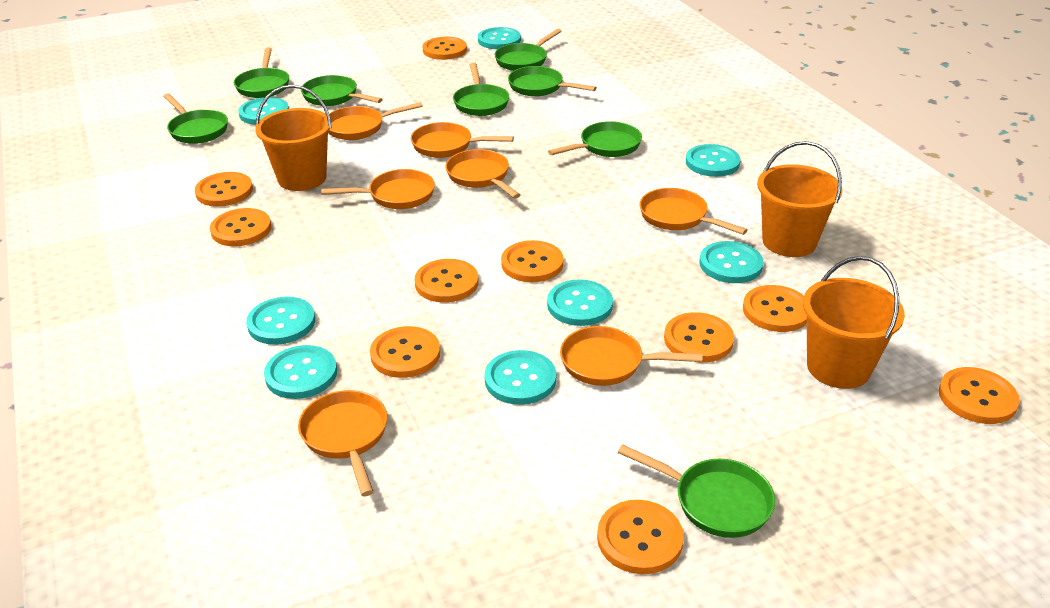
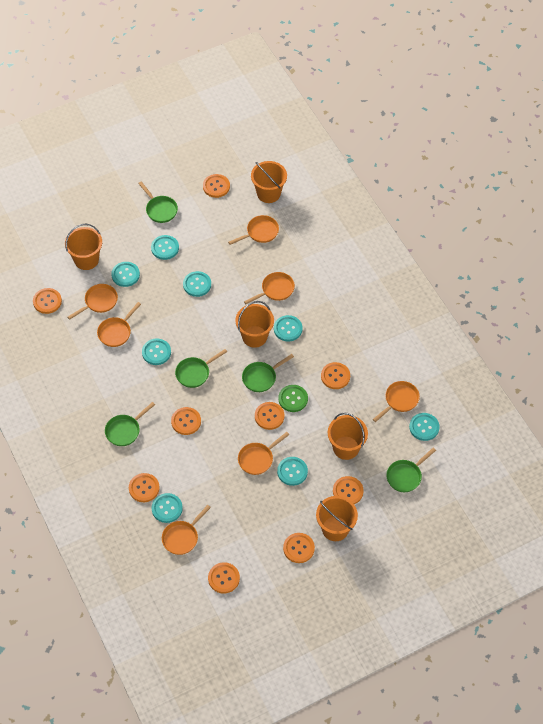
green button: 0 -> 1
green pan: 8 -> 5
orange bucket: 3 -> 5
orange button: 10 -> 9

